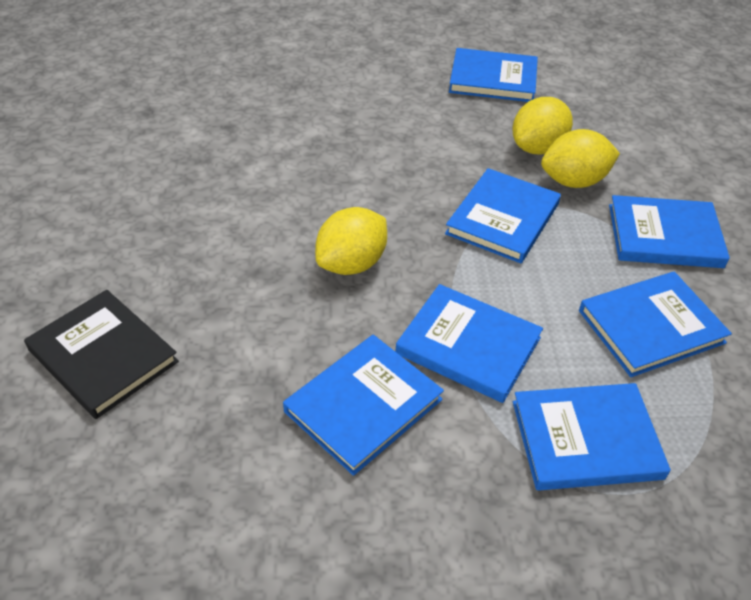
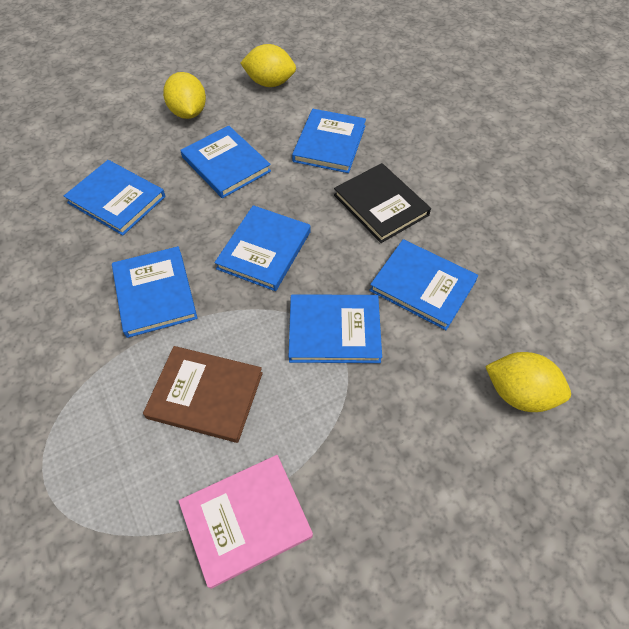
brown book: 0 -> 1
pink book: 0 -> 1

